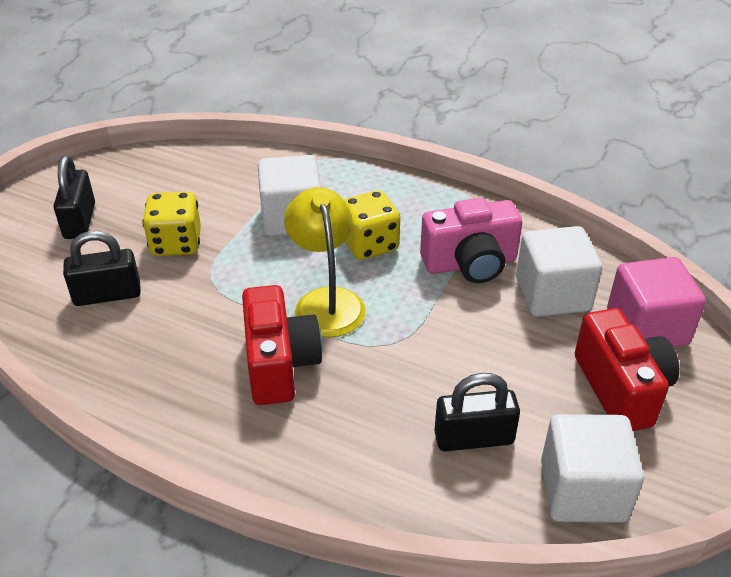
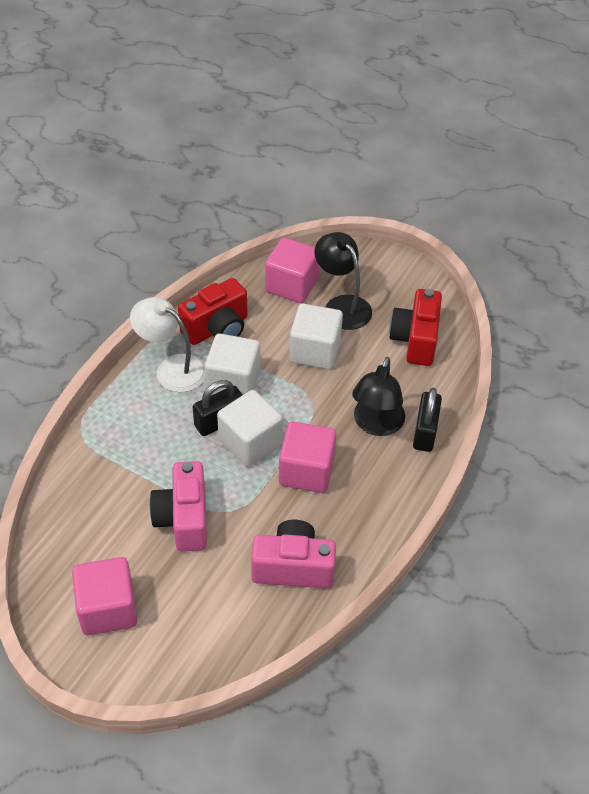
black lamp: 0 -> 2
black padlock: 3 -> 2
pink camera: 1 -> 2
pink cube: 1 -> 3
white lamp: 0 -> 1
yellow dice: 2 -> 0
yellow lamp: 1 -> 0

